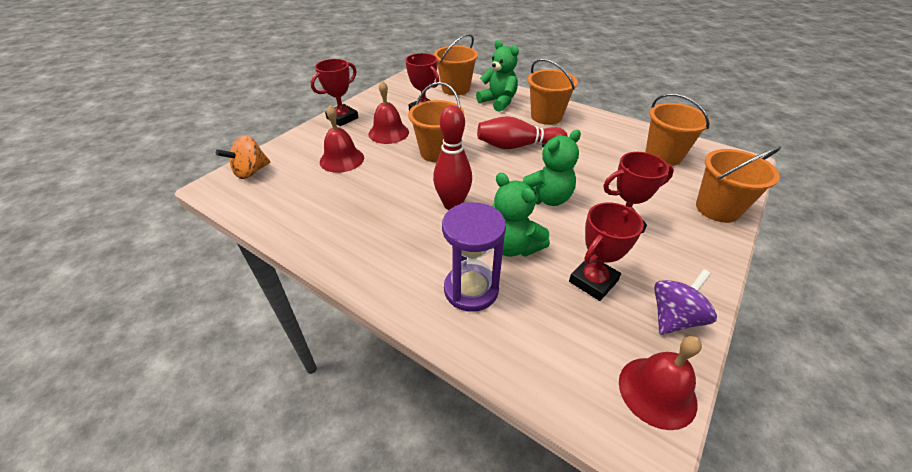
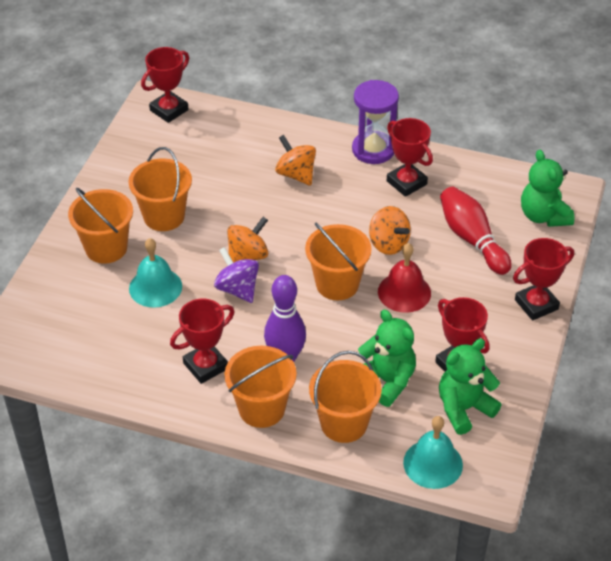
orange spinning top: 1 -> 3
purple bowling pin: 0 -> 1
red bell: 3 -> 1
red bowling pin: 2 -> 1
red trophy: 4 -> 5
turquoise bell: 0 -> 2

